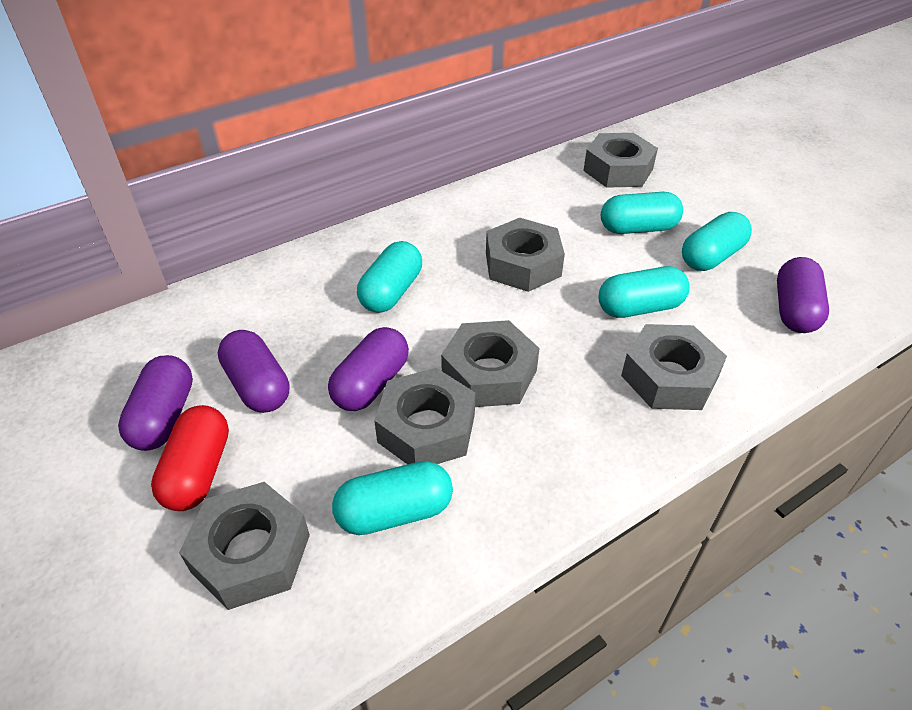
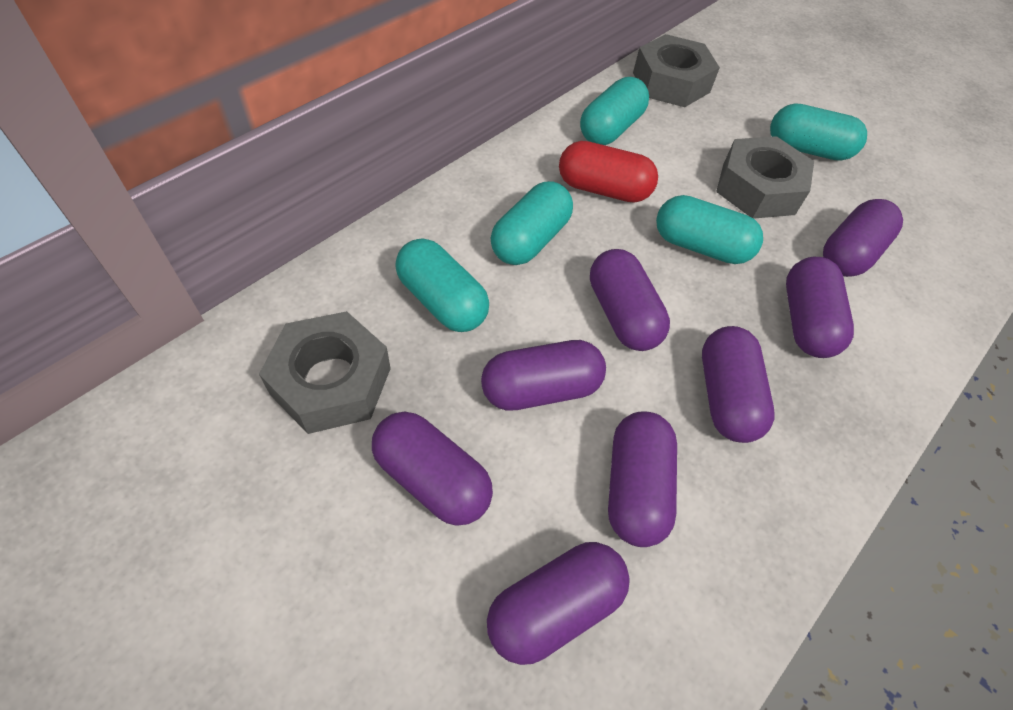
grey nut: 6 -> 3
purple capsule: 4 -> 8

